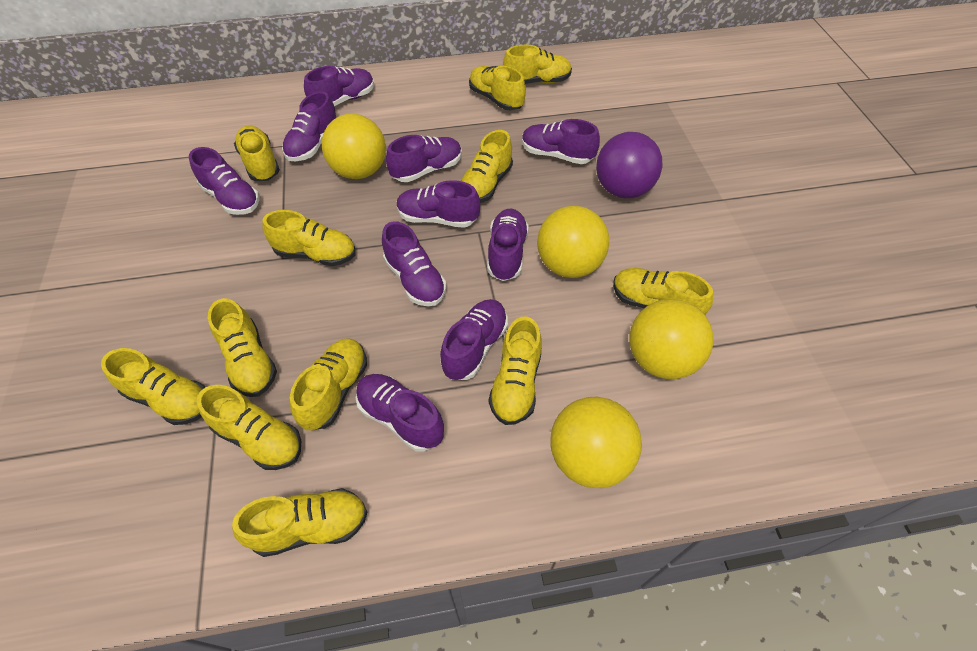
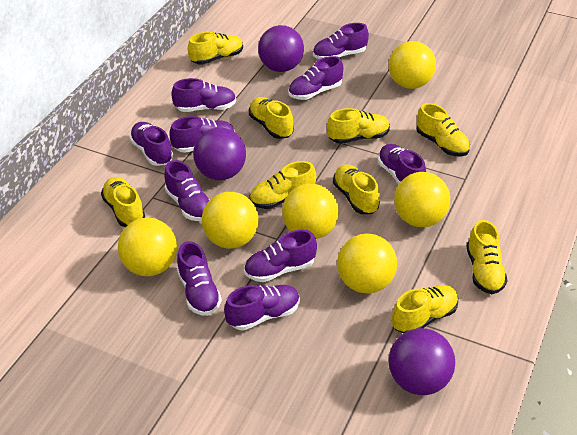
purple ball: 1 -> 3
yellow ball: 4 -> 6
yellow shoe: 12 -> 9

